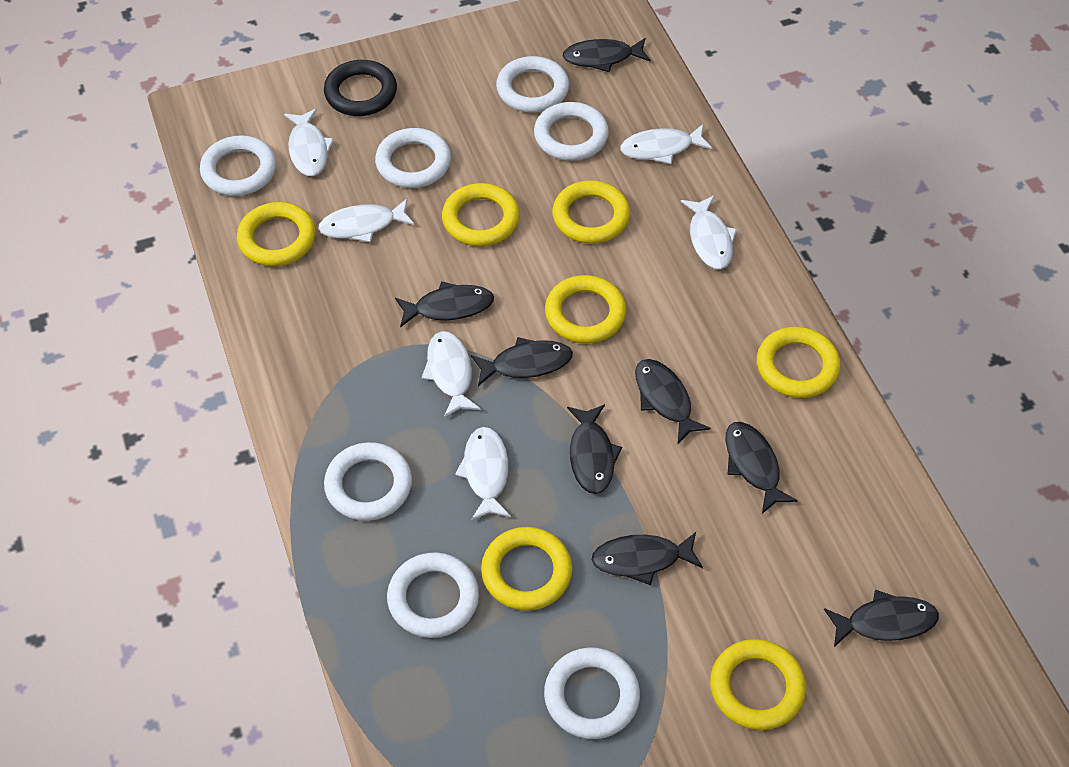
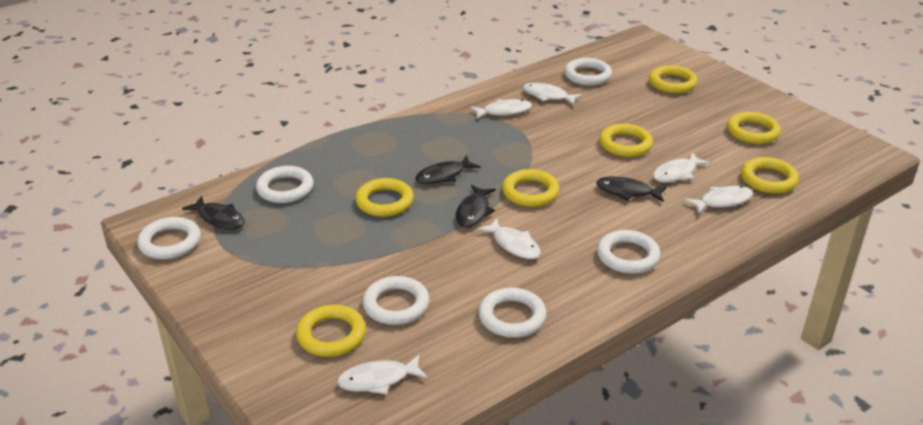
black fish: 8 -> 4
black ring: 1 -> 0
white ring: 7 -> 6

